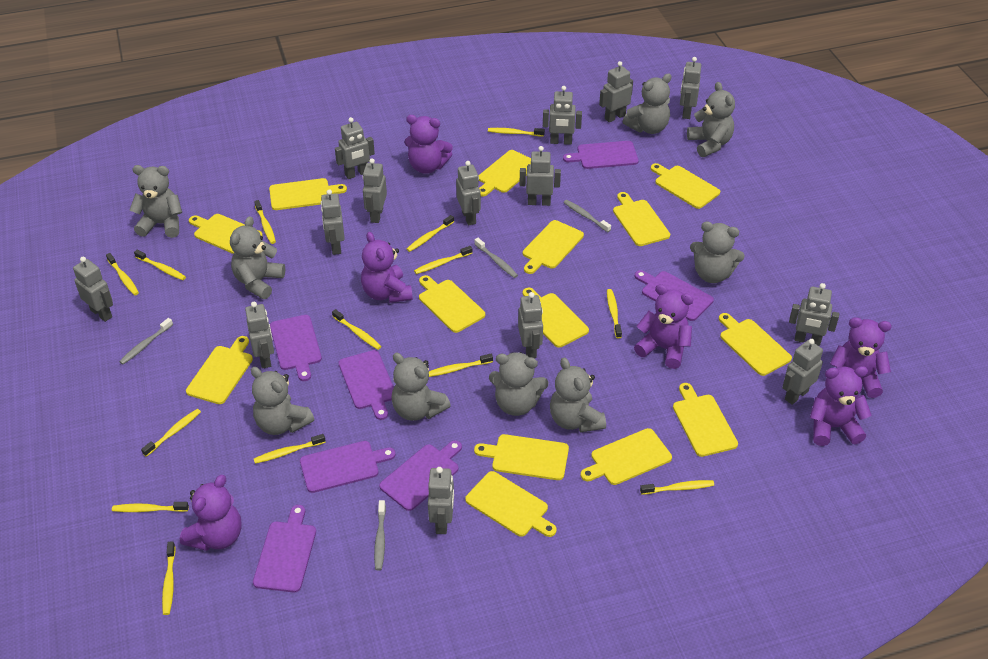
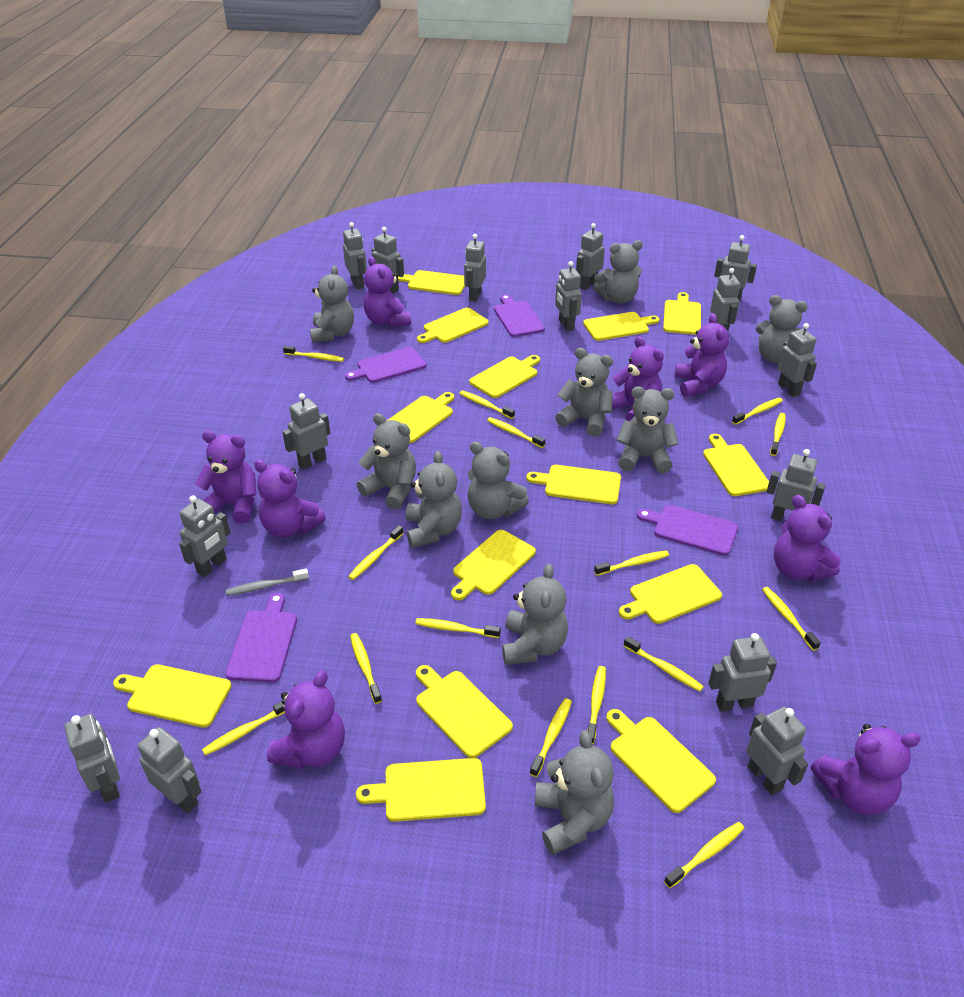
grey robot: 14 -> 15
grey teddy bear: 9 -> 10
grey toothbrush: 4 -> 1
purple cutting board: 7 -> 4
purple teddy bear: 6 -> 8
yellow toothbrush: 14 -> 15

